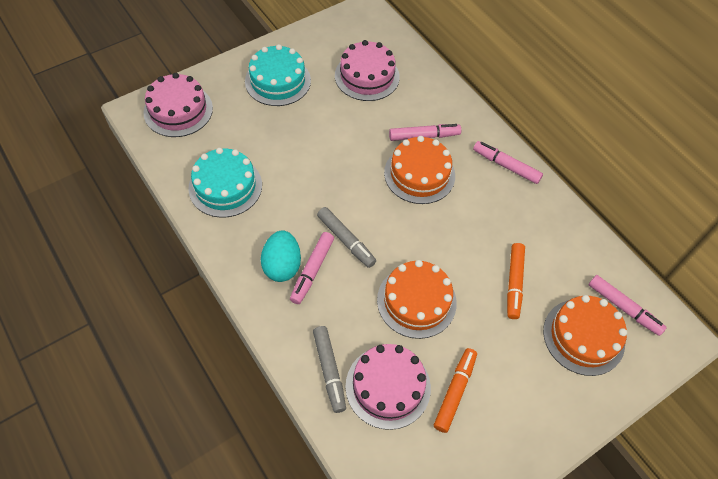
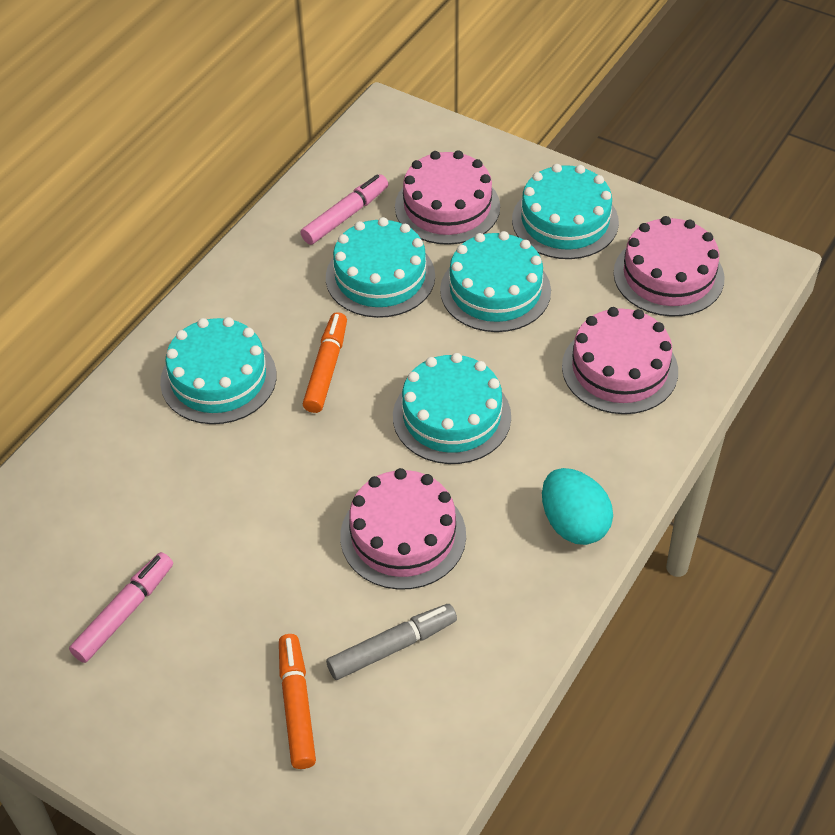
grey marker: 2 -> 1
orange cake: 3 -> 0
pink cake: 3 -> 4
pink marker: 4 -> 2
turquoise cake: 2 -> 5

